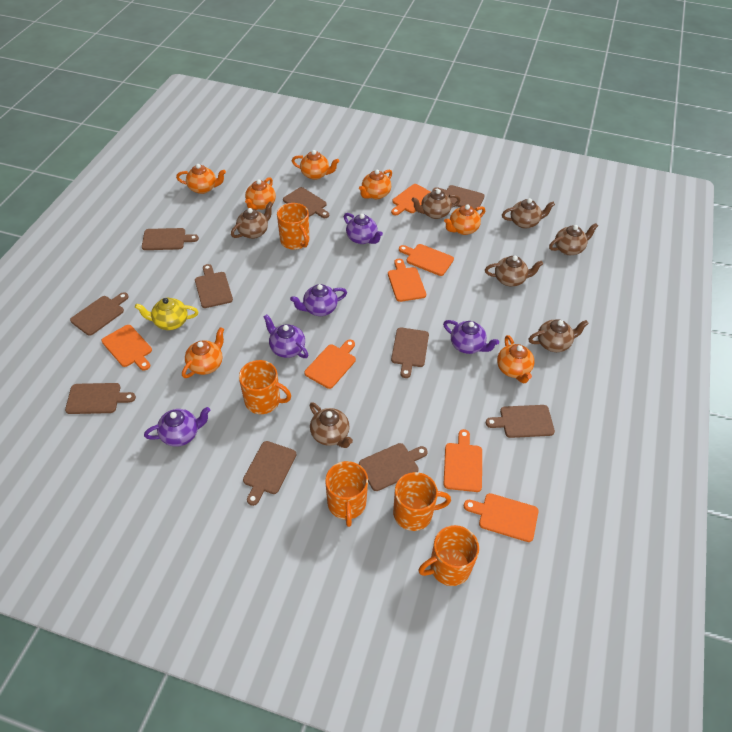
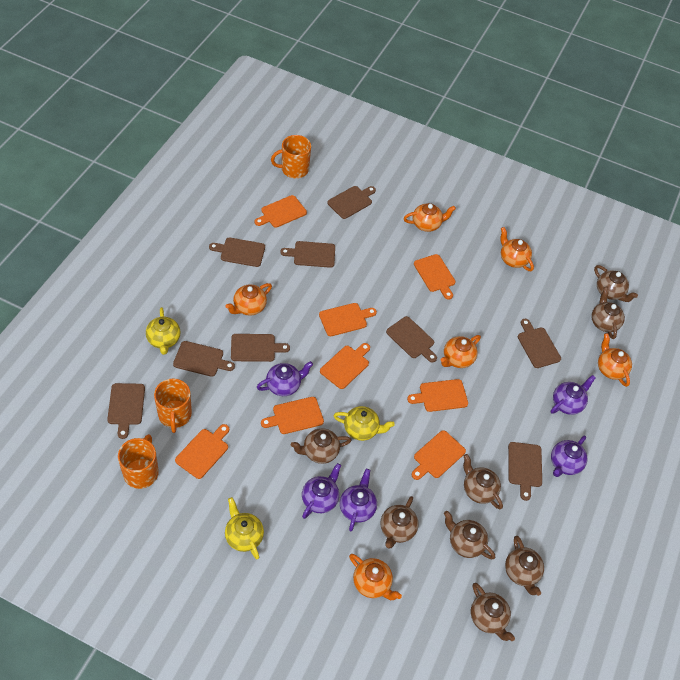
brown cutting board: 10 -> 9
brown teapot: 7 -> 8
orange cutting board: 7 -> 8
orange mug: 5 -> 3
orange teapot: 7 -> 6
yellow teapot: 1 -> 3

